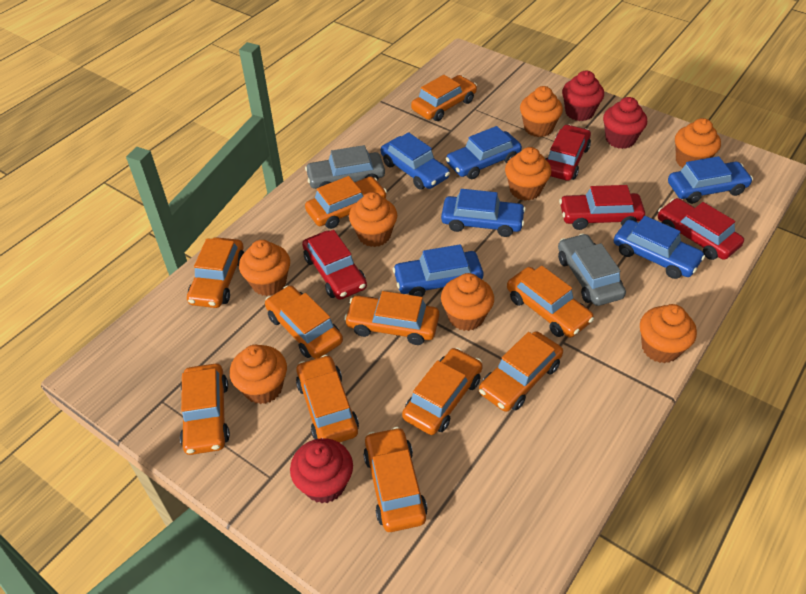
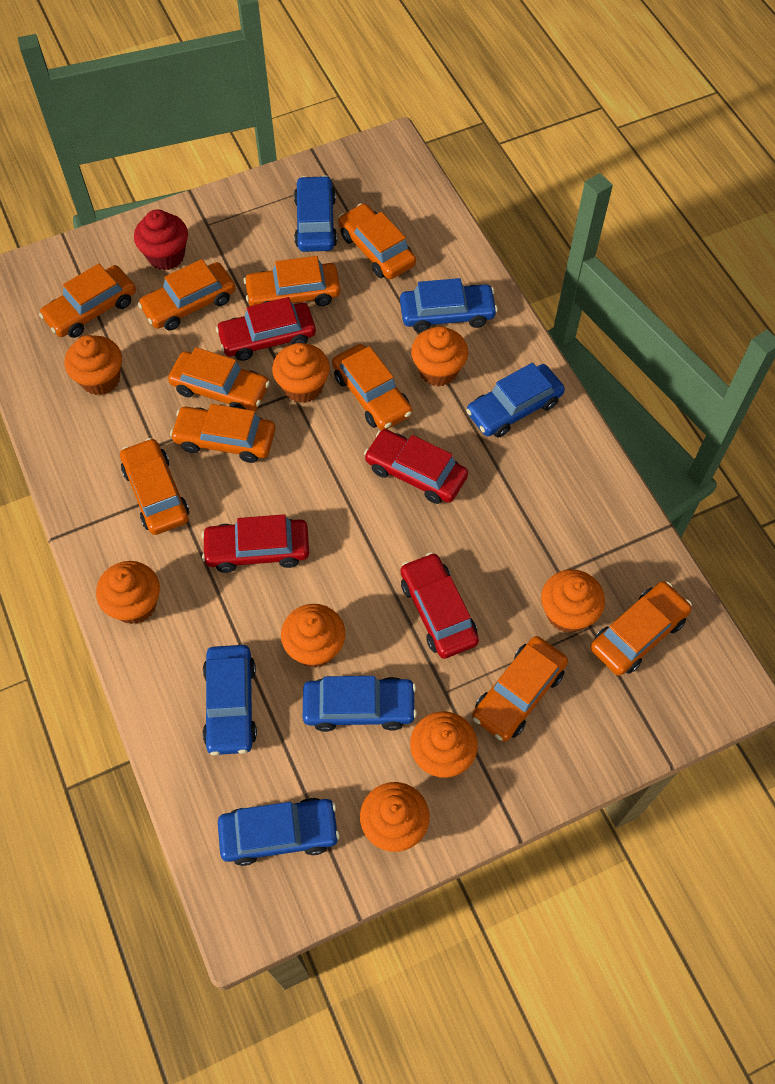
grey car: 2 -> 0
orange car: 11 -> 10
red cupcake: 3 -> 1

